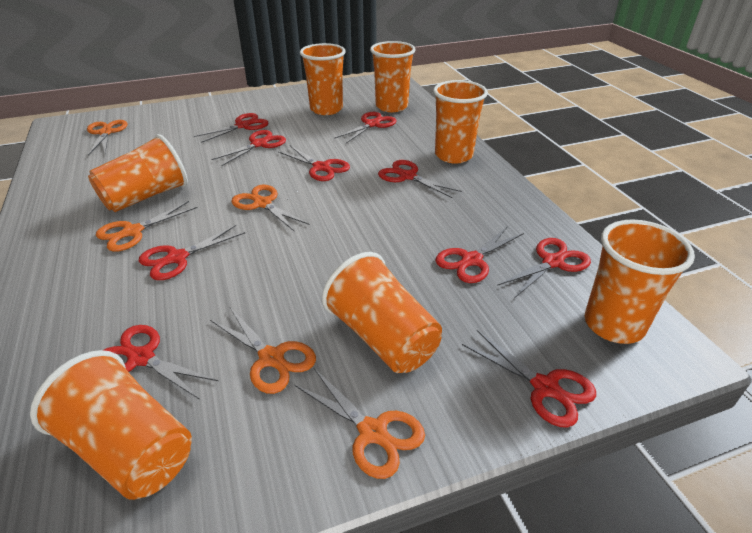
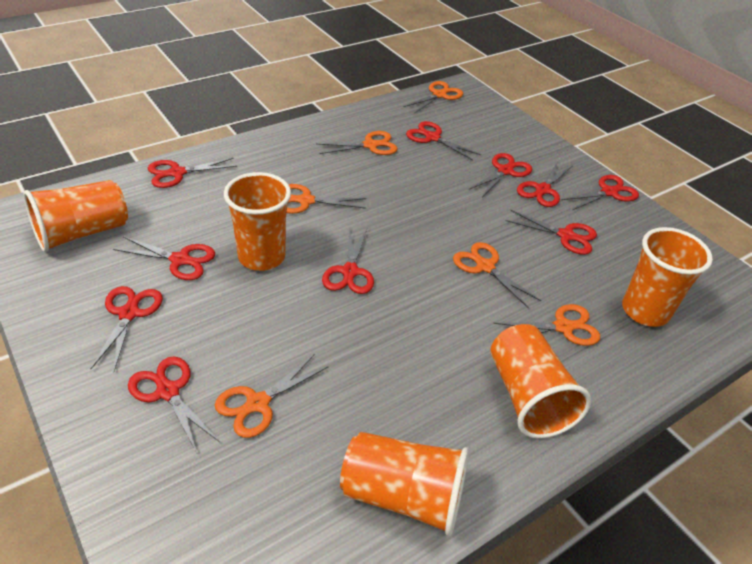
orange cup: 7 -> 5
orange scissors: 5 -> 6

